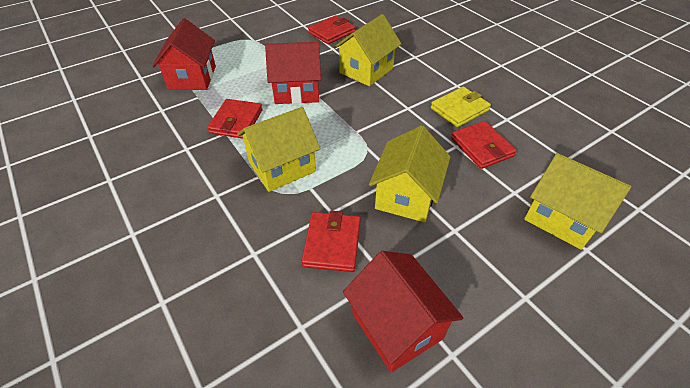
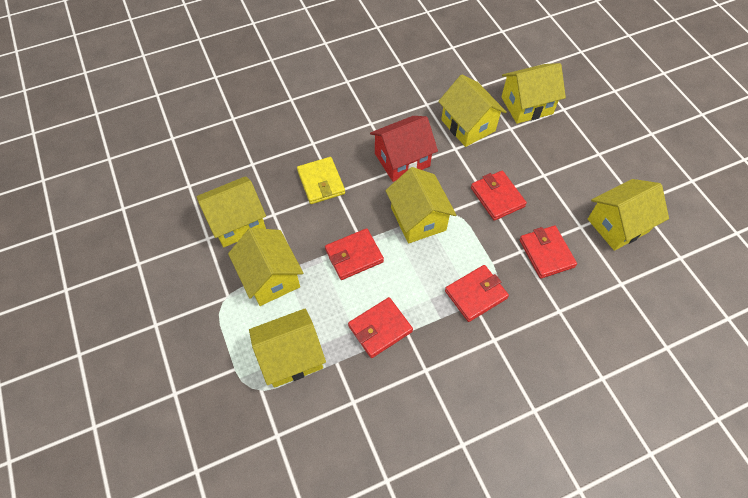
red house: 3 -> 1
red wallet: 4 -> 5
yellow house: 4 -> 7

